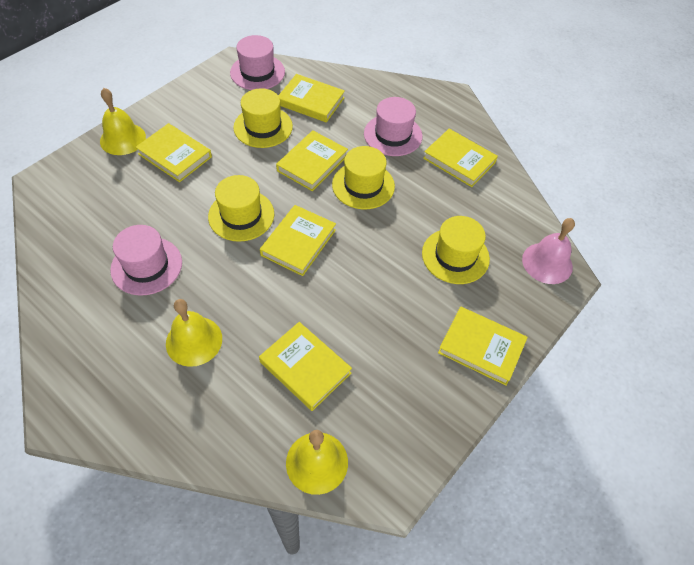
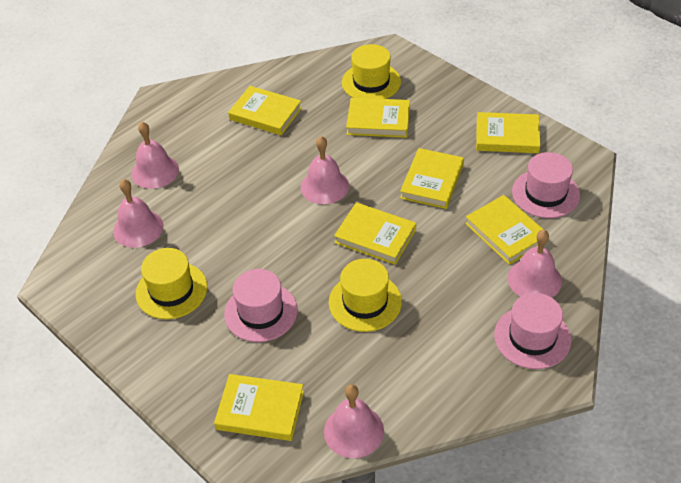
pink bell: 1 -> 5
yellow bell: 3 -> 0
yellow hat: 4 -> 3

